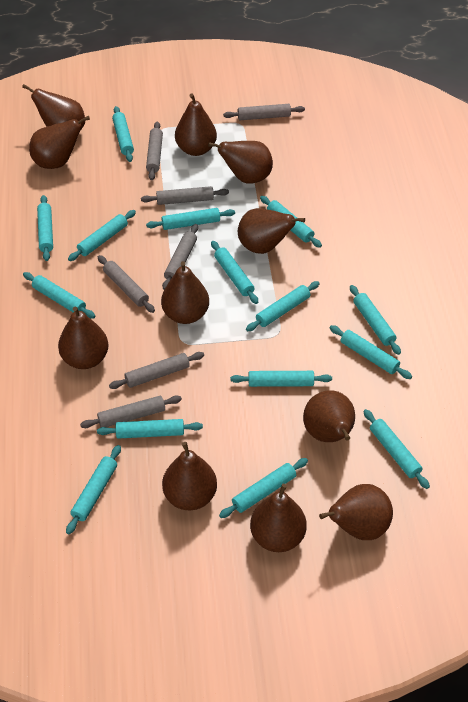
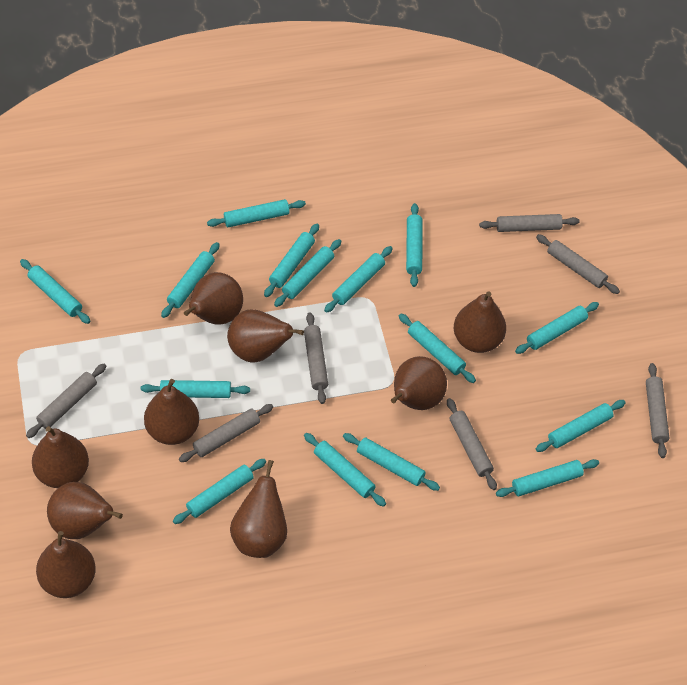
brown pear: 11 -> 9

